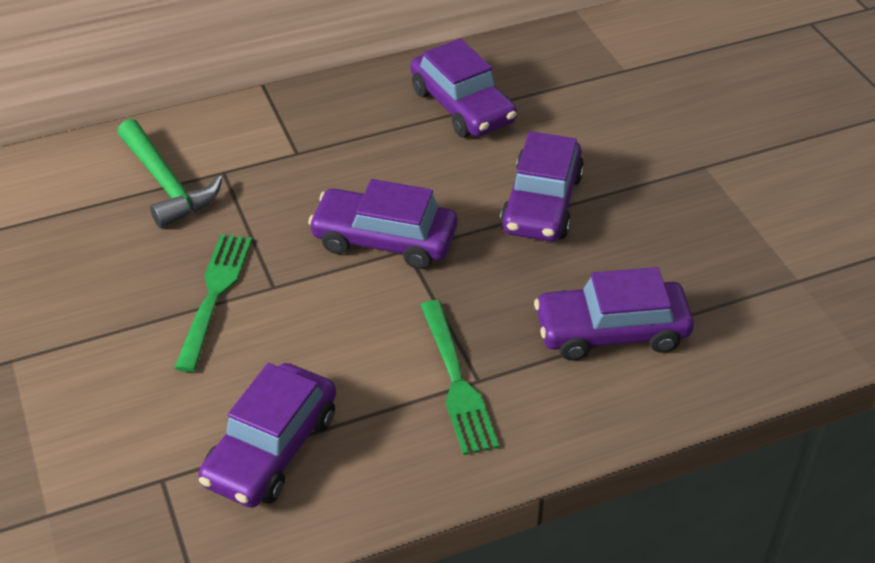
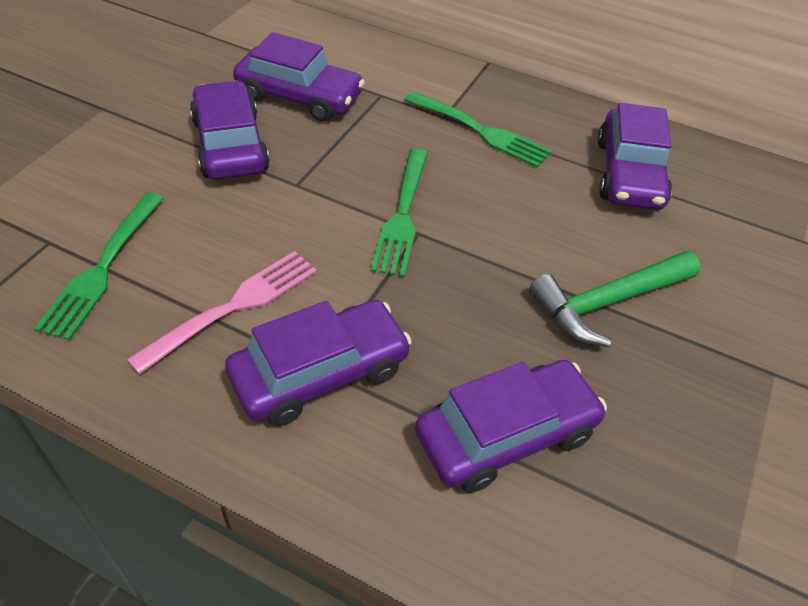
green fork: 2 -> 3
pink fork: 0 -> 1

